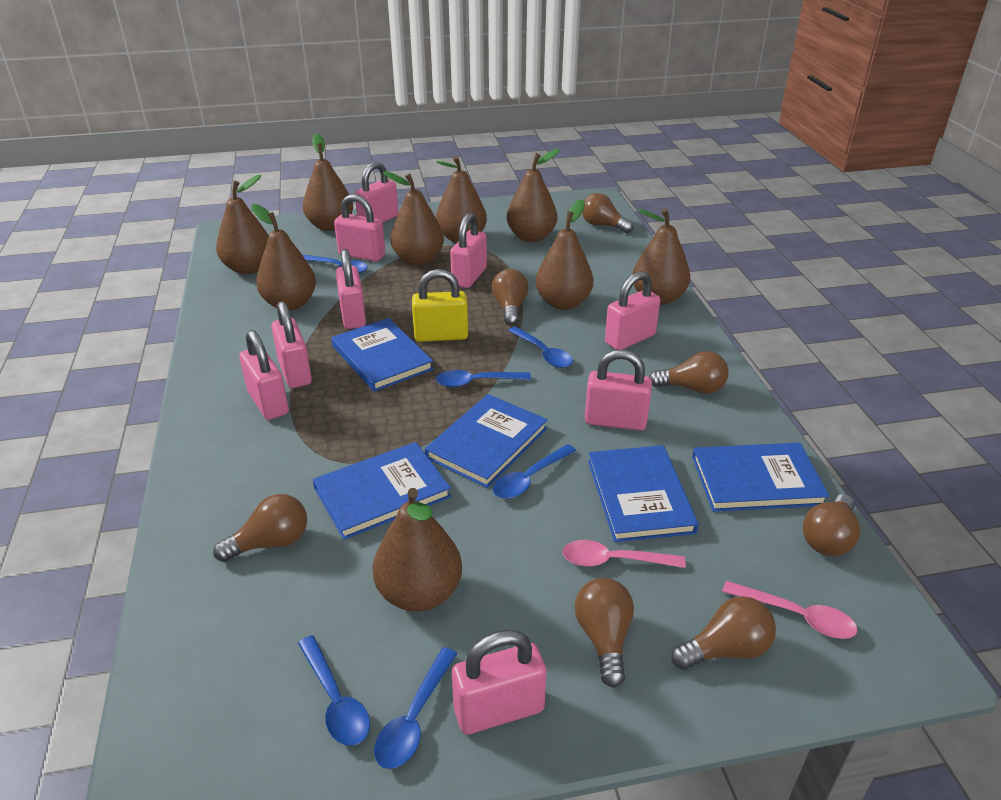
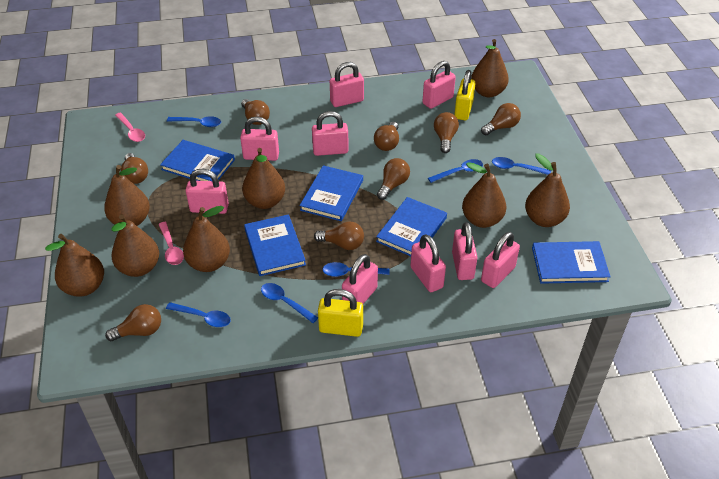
brown light bulb: 7 -> 8
brown pear: 9 -> 8
yellow padlock: 1 -> 2

